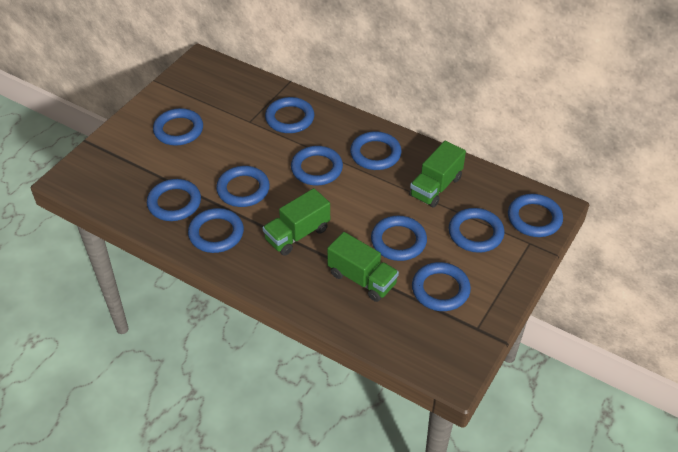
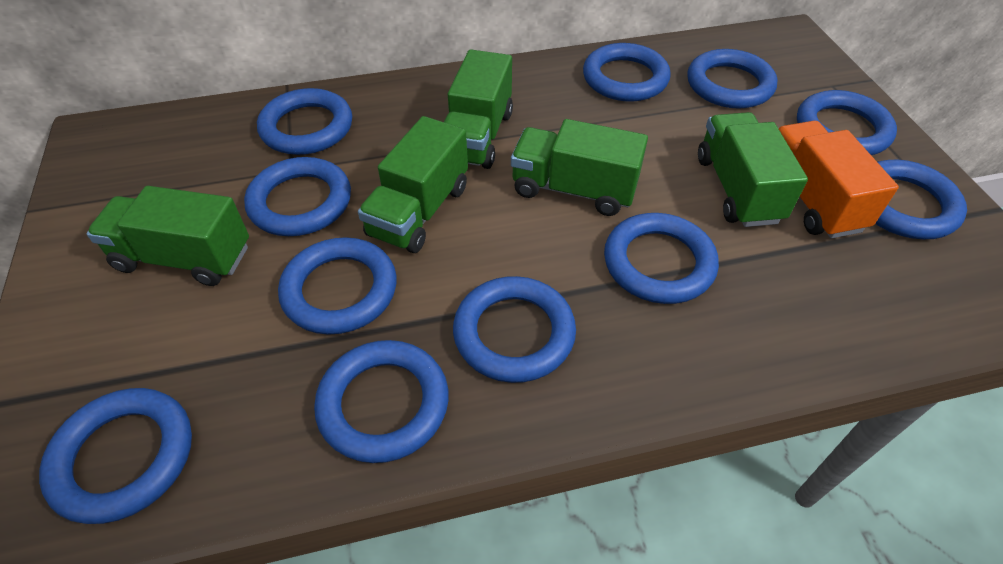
green truck: 3 -> 5
orange truck: 0 -> 1

